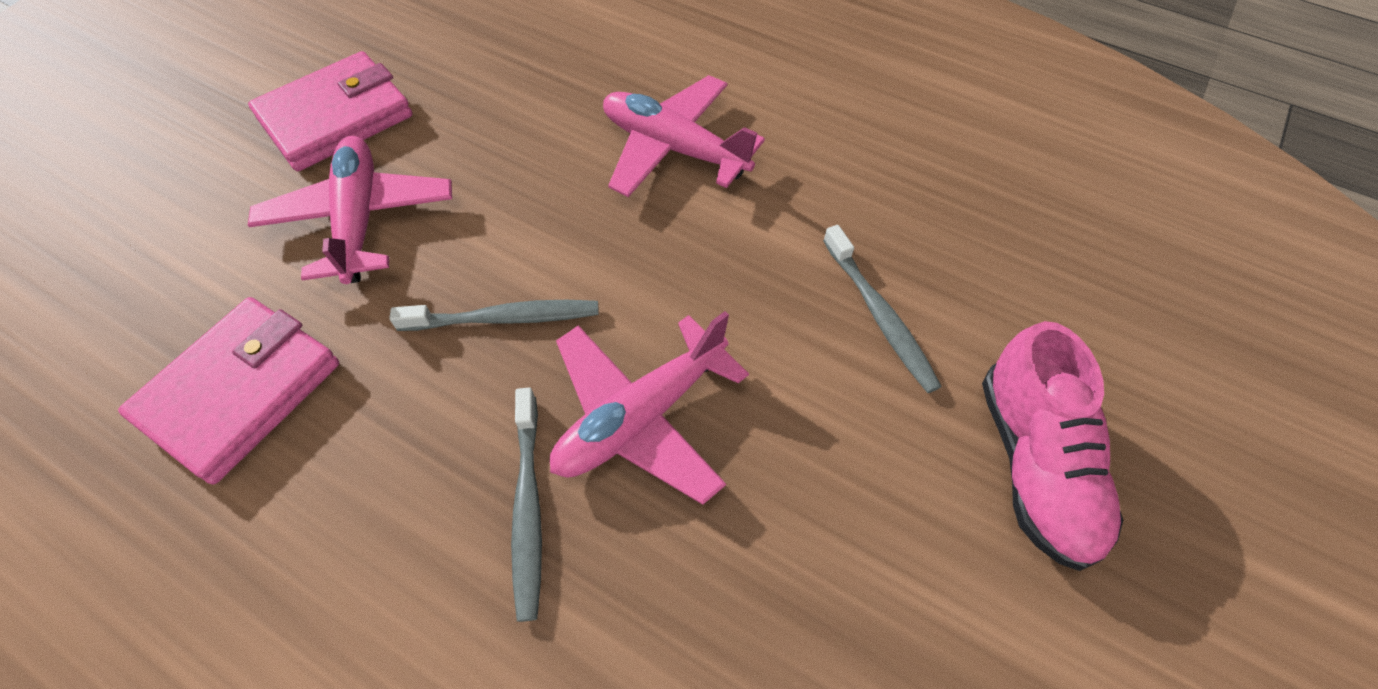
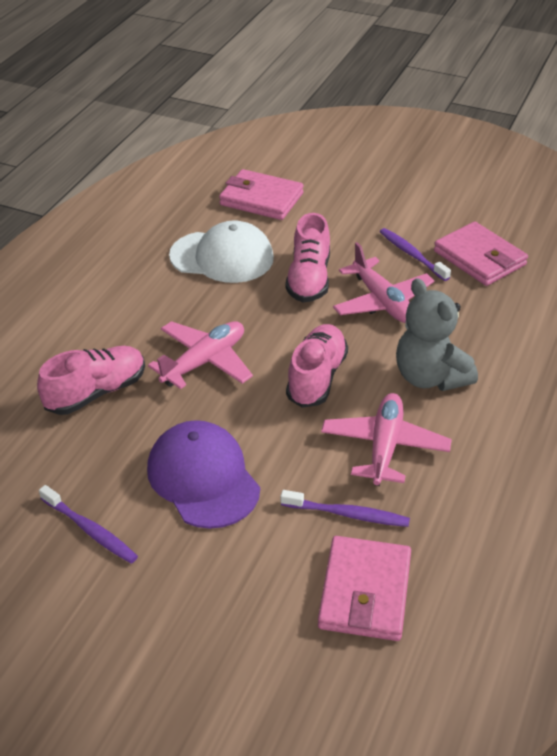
grey teddy bear: 0 -> 1
grey toothbrush: 3 -> 0
pink shoe: 1 -> 3
pink wallet: 2 -> 3
purple cap: 0 -> 1
purple toothbrush: 0 -> 3
white cap: 0 -> 1

